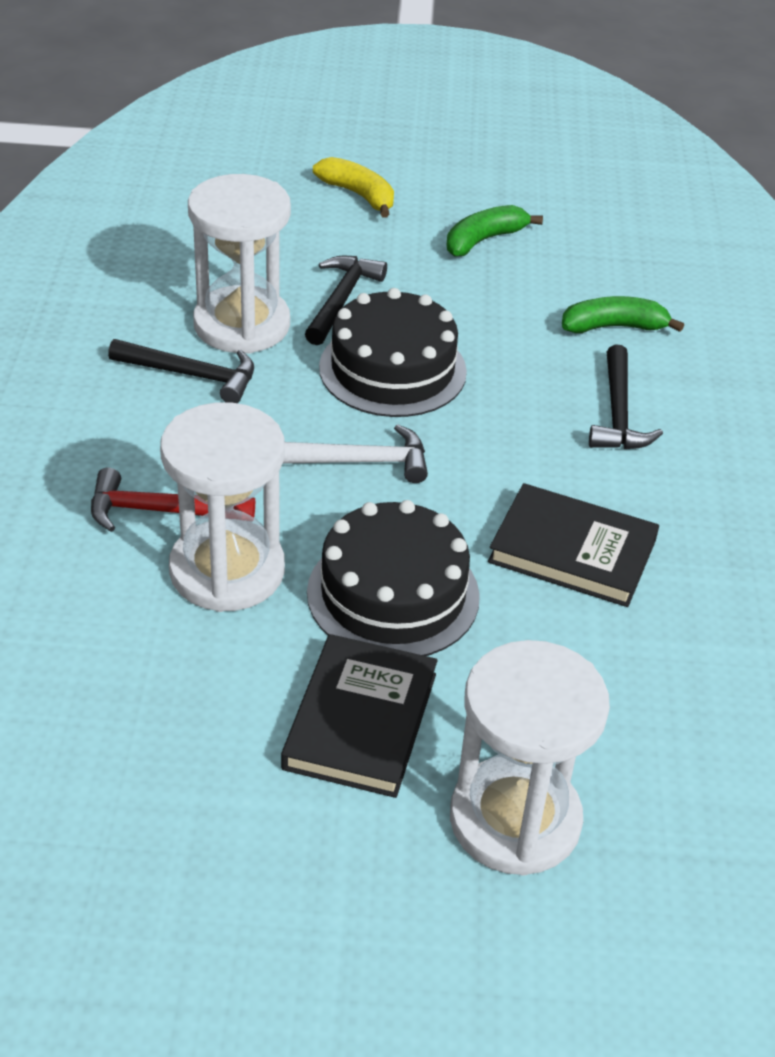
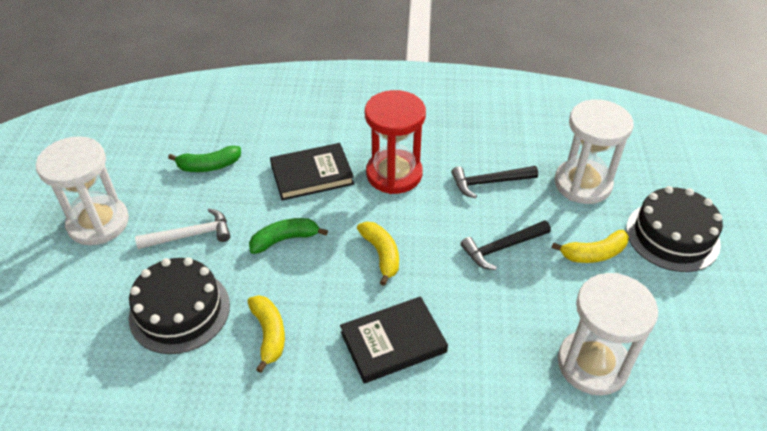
black hammer: 3 -> 2
red hammer: 1 -> 0
red hourglass: 0 -> 1
yellow banana: 1 -> 3

